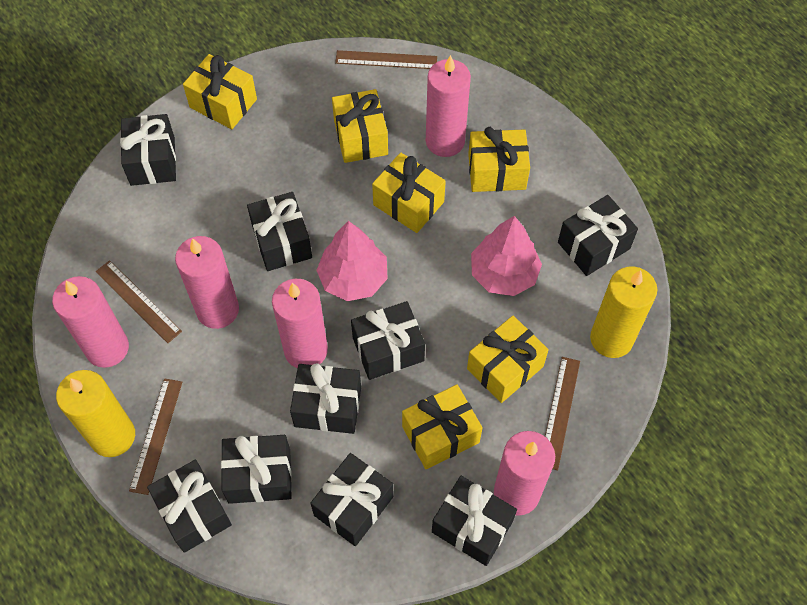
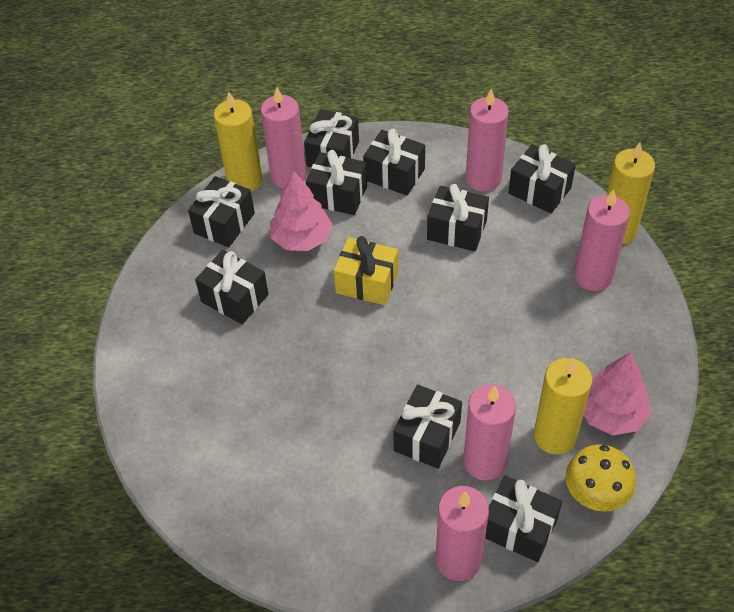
brown ruler: 4 -> 0
yellow candle: 2 -> 3
yellow gift: 6 -> 1
yellow mushroom: 0 -> 1

